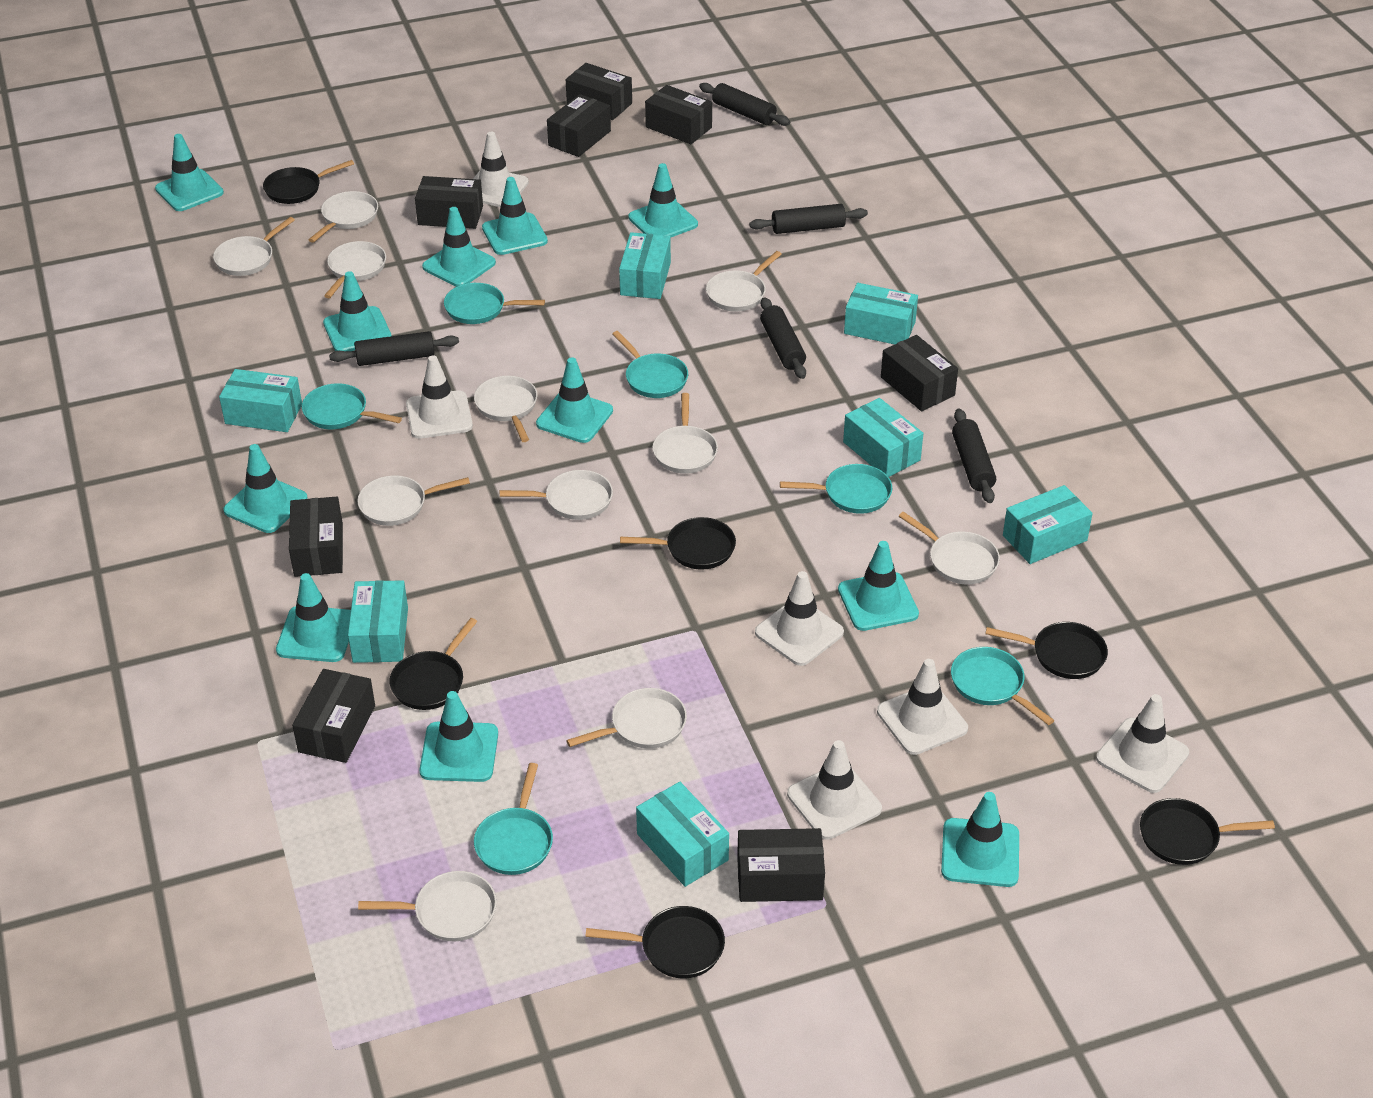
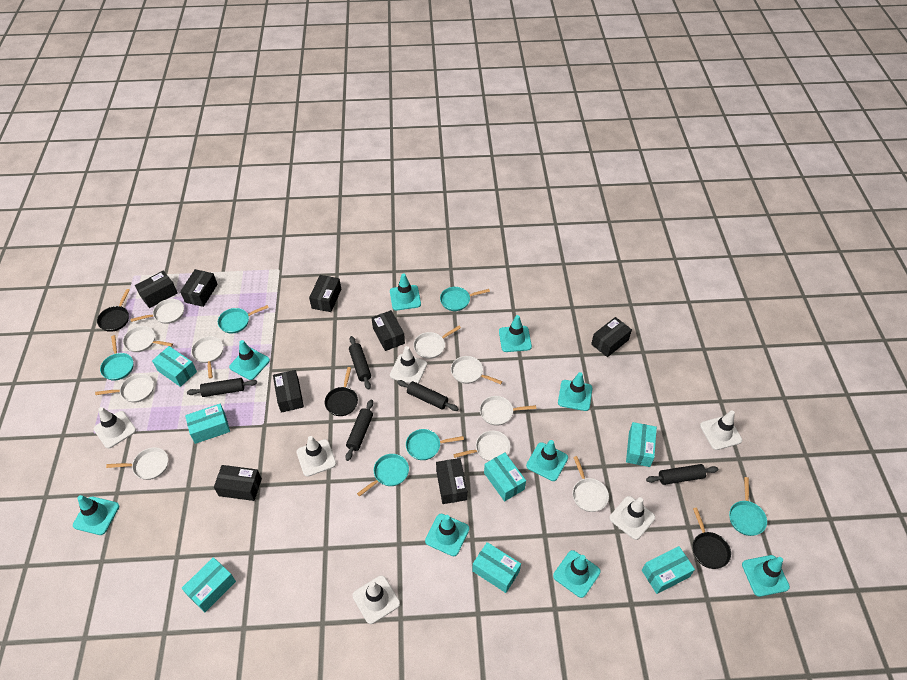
black pan: 6 -> 3
turquoise traffic cone: 11 -> 9
white pan: 11 -> 10

